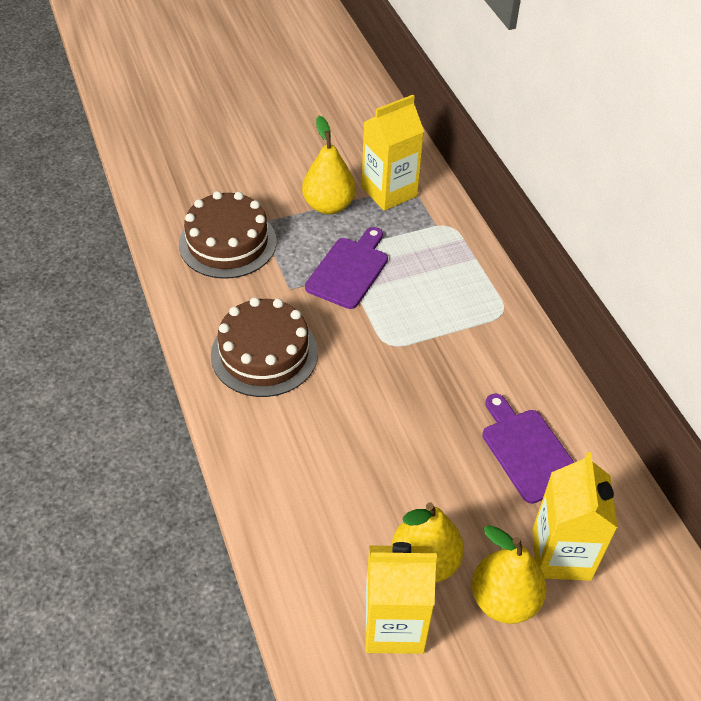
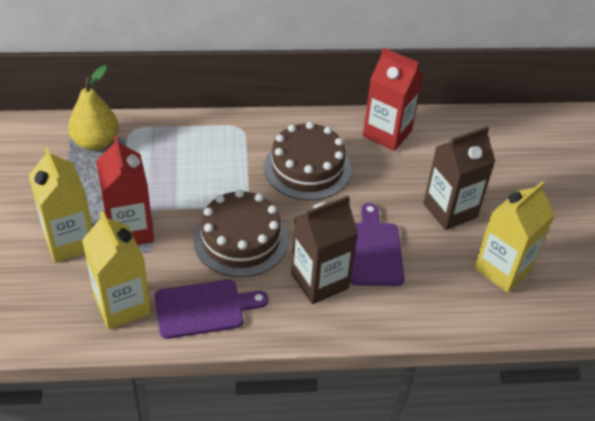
brown carton: 0 -> 2
red carton: 0 -> 2
yellow pear: 3 -> 1

